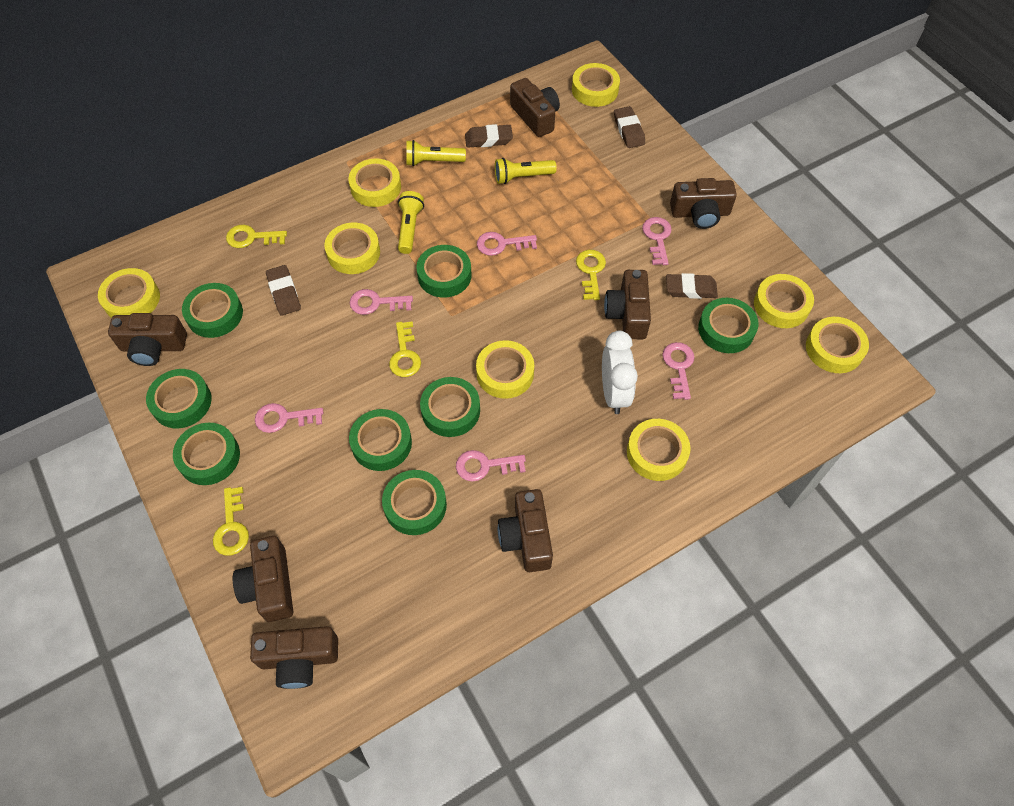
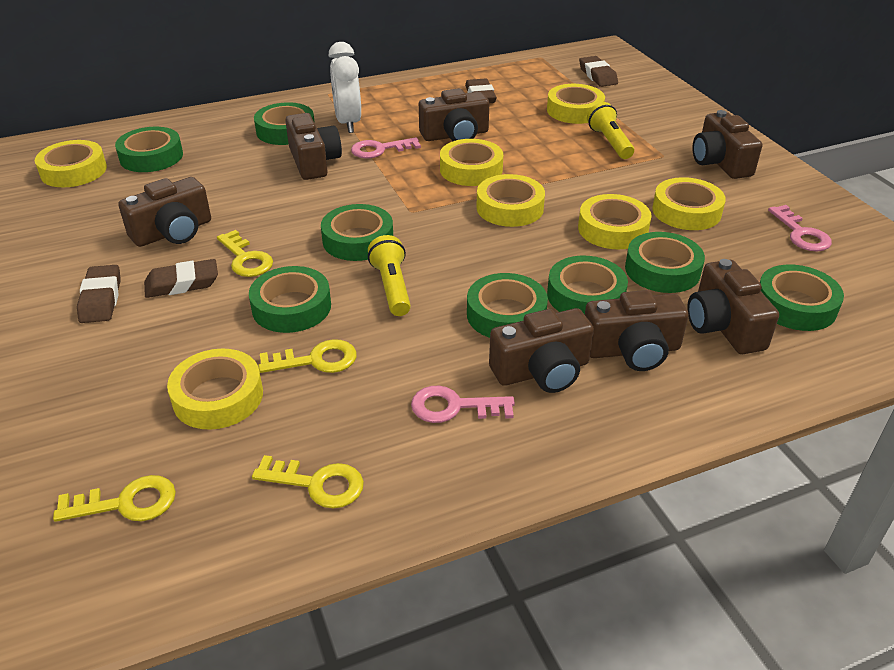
pink key: 6 -> 3
yellow flashlight: 3 -> 2
yellow tape: 8 -> 7

